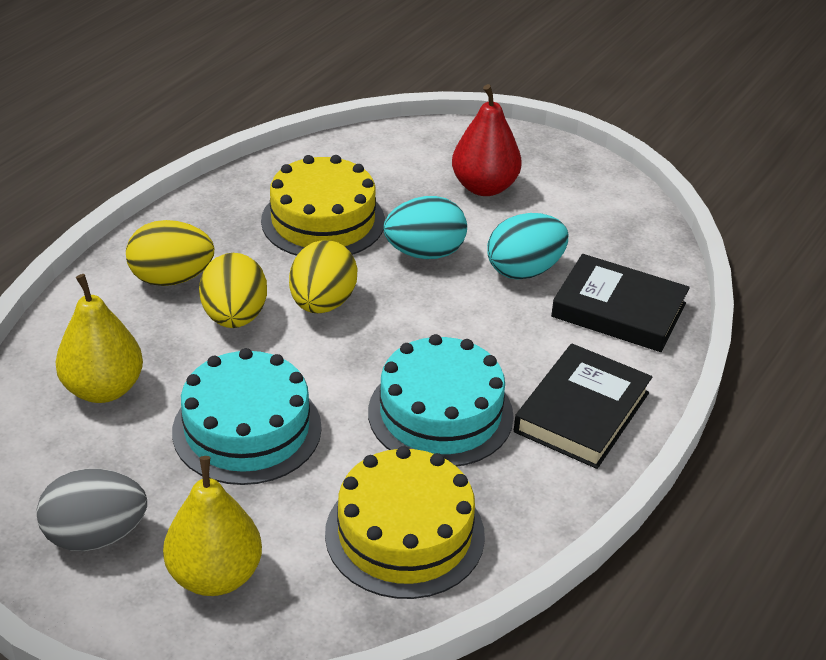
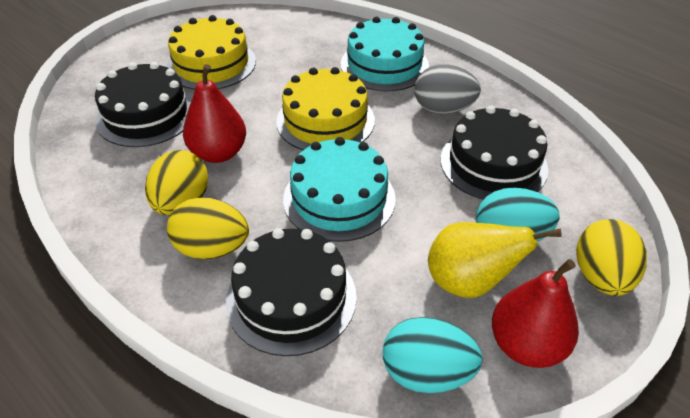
black book: 2 -> 0
black cake: 0 -> 3
red pear: 1 -> 2
yellow pear: 2 -> 1

